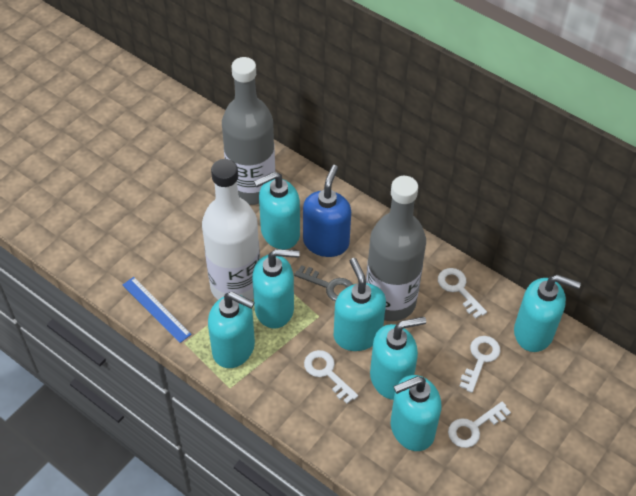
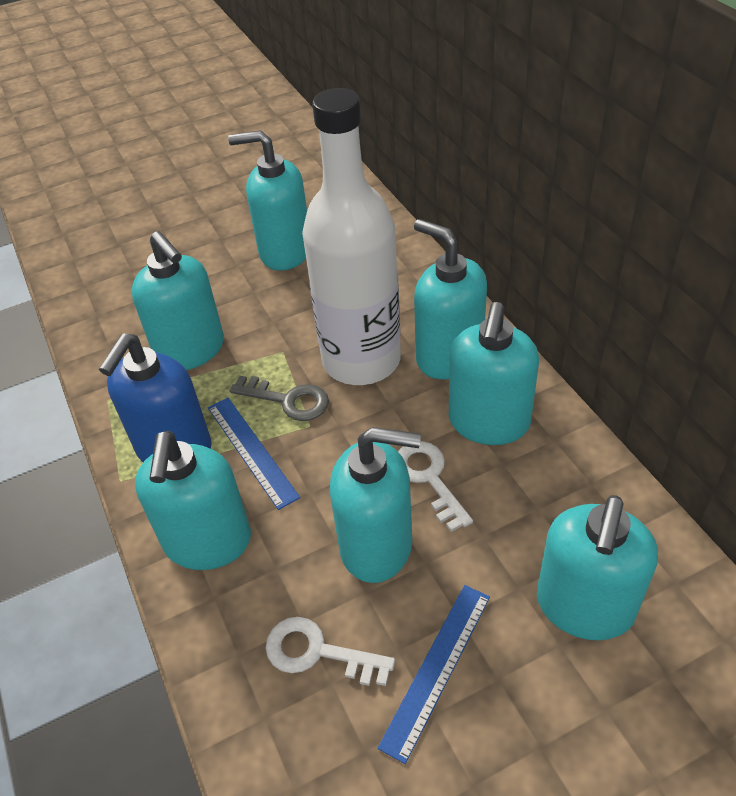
blue ruler: 1 -> 2
grey bottle: 2 -> 0
white key: 4 -> 2

